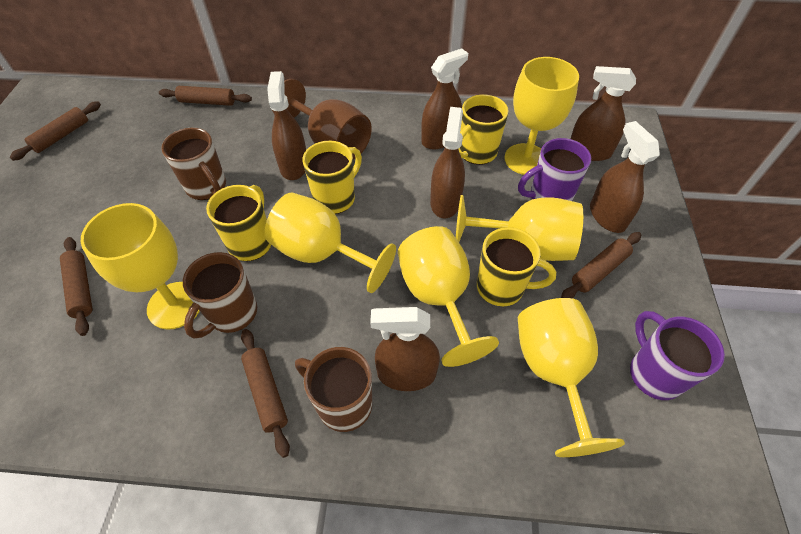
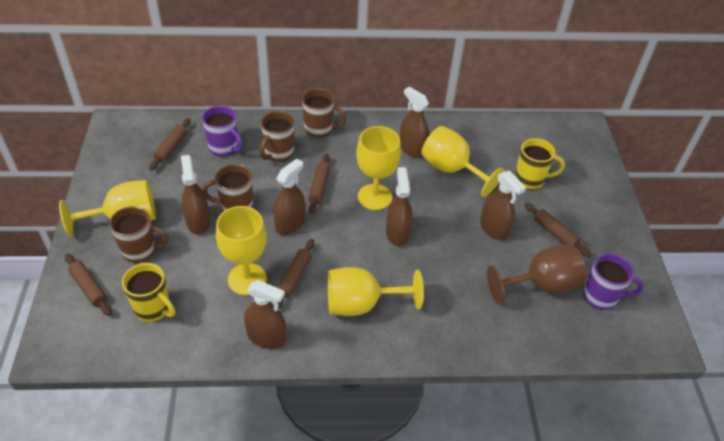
brown mug: 3 -> 4
yellow goblet: 6 -> 5
yellow mug: 4 -> 2

